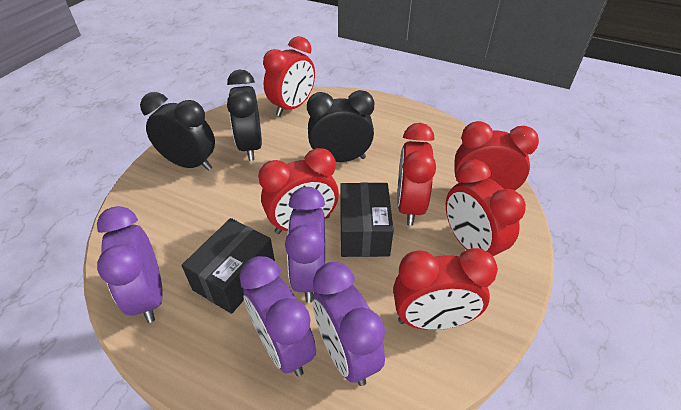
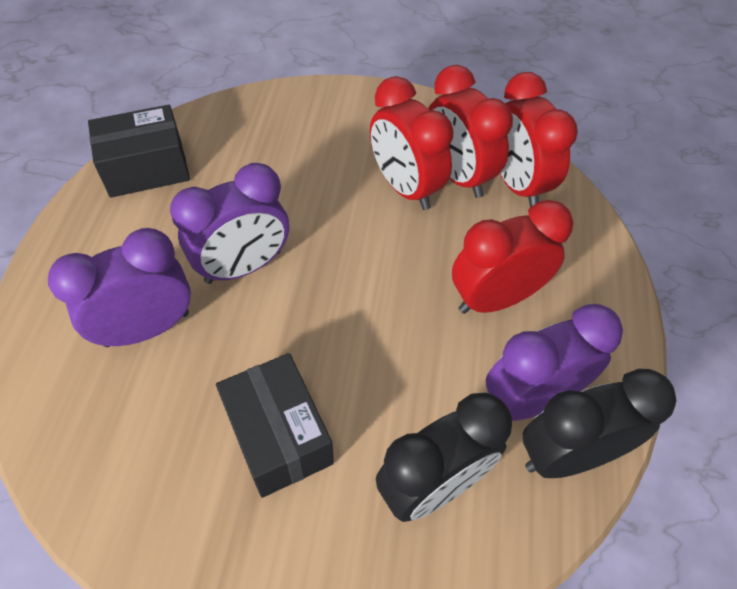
black clock: 3 -> 2
purple clock: 4 -> 3
red clock: 6 -> 4

